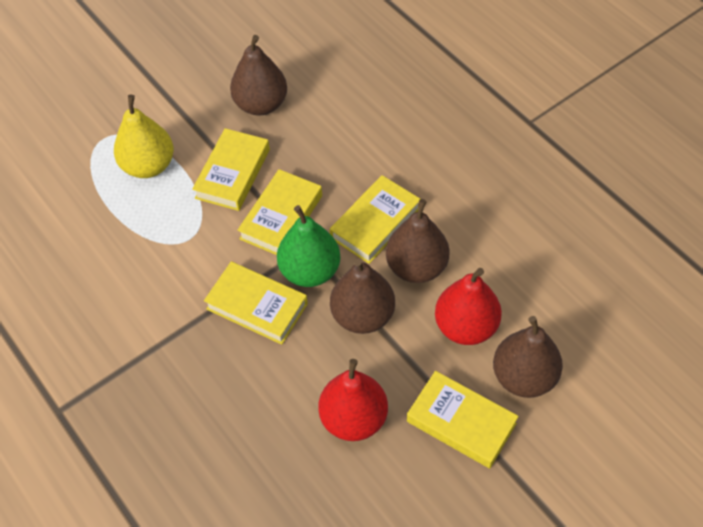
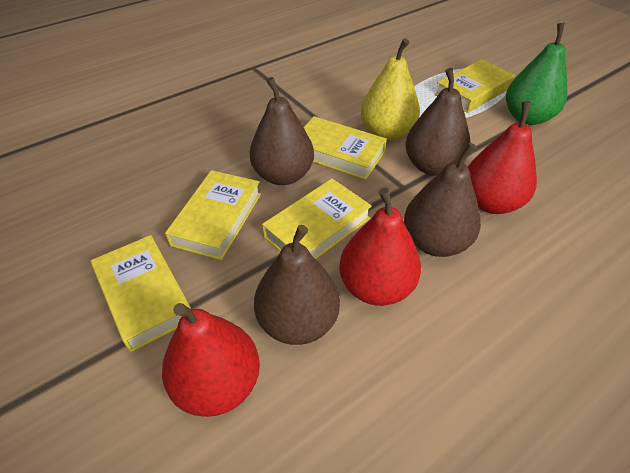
red pear: 2 -> 3

